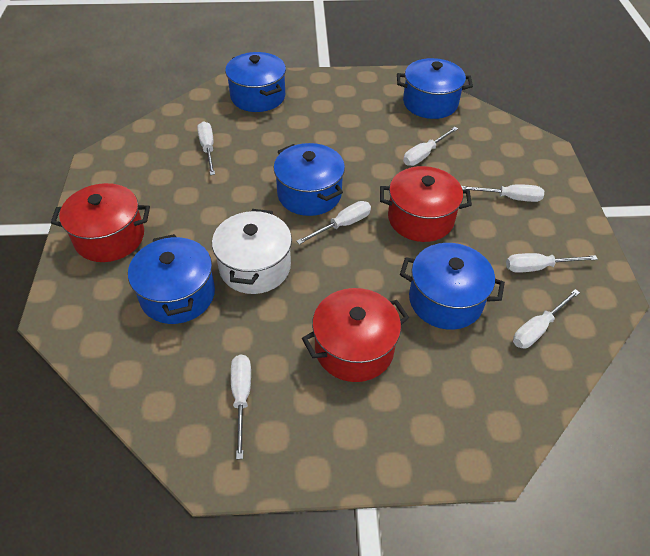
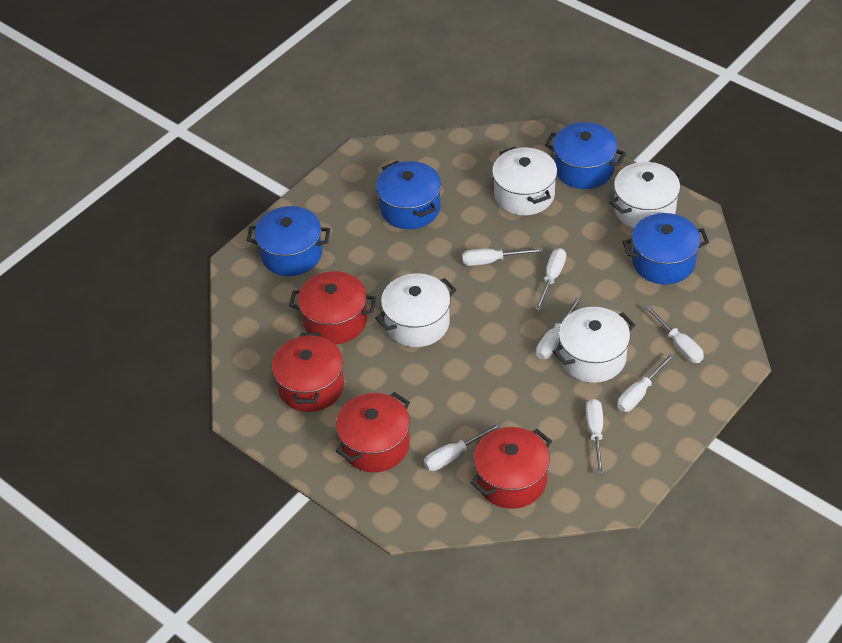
blue pot: 5 -> 4
red pot: 3 -> 4
white pot: 1 -> 4

